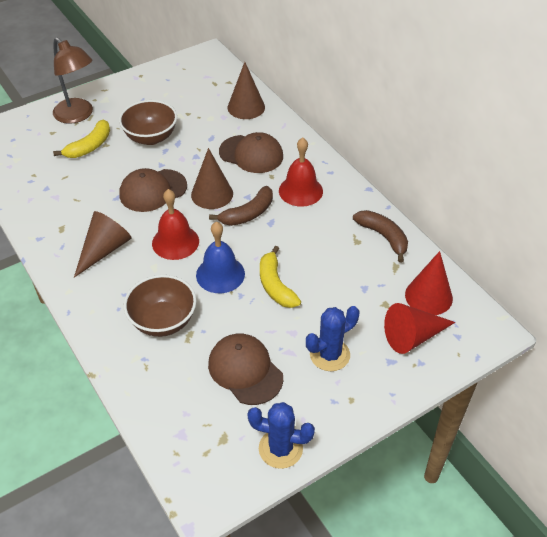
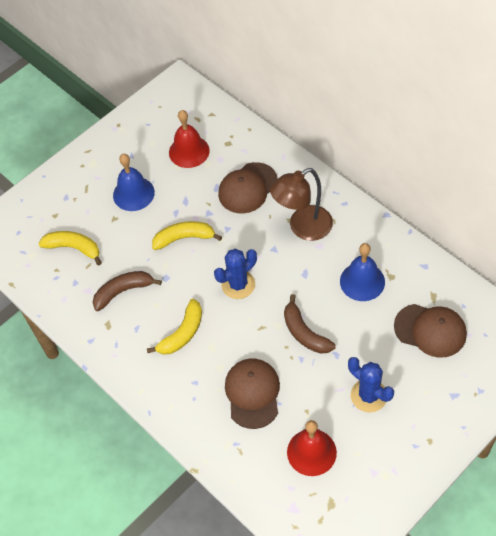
blue bell: 1 -> 2
brown bowl: 2 -> 0
brown cone: 3 -> 0
red cone: 2 -> 0
yellow banana: 2 -> 3

